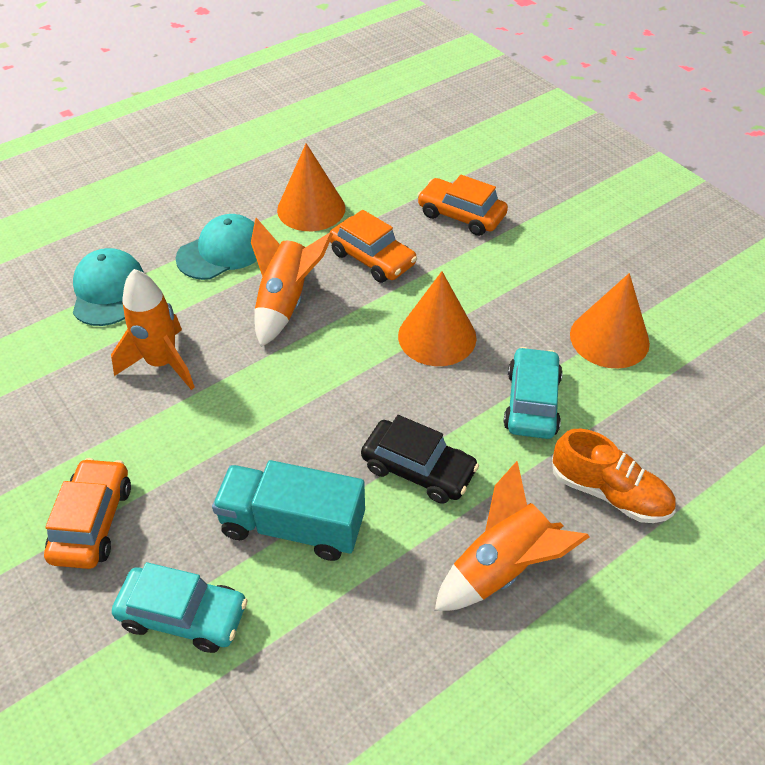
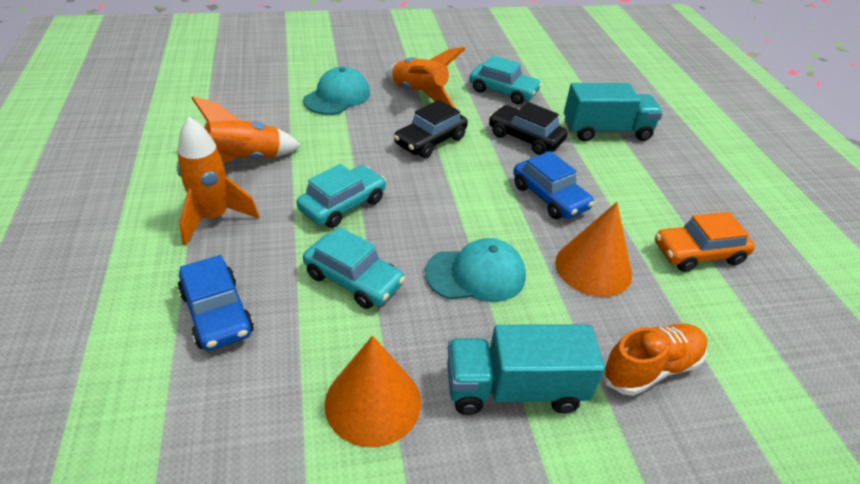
black car: 1 -> 2
blue car: 0 -> 2
orange car: 3 -> 1
orange cone: 3 -> 2
turquoise car: 2 -> 3
turquoise truck: 1 -> 2

